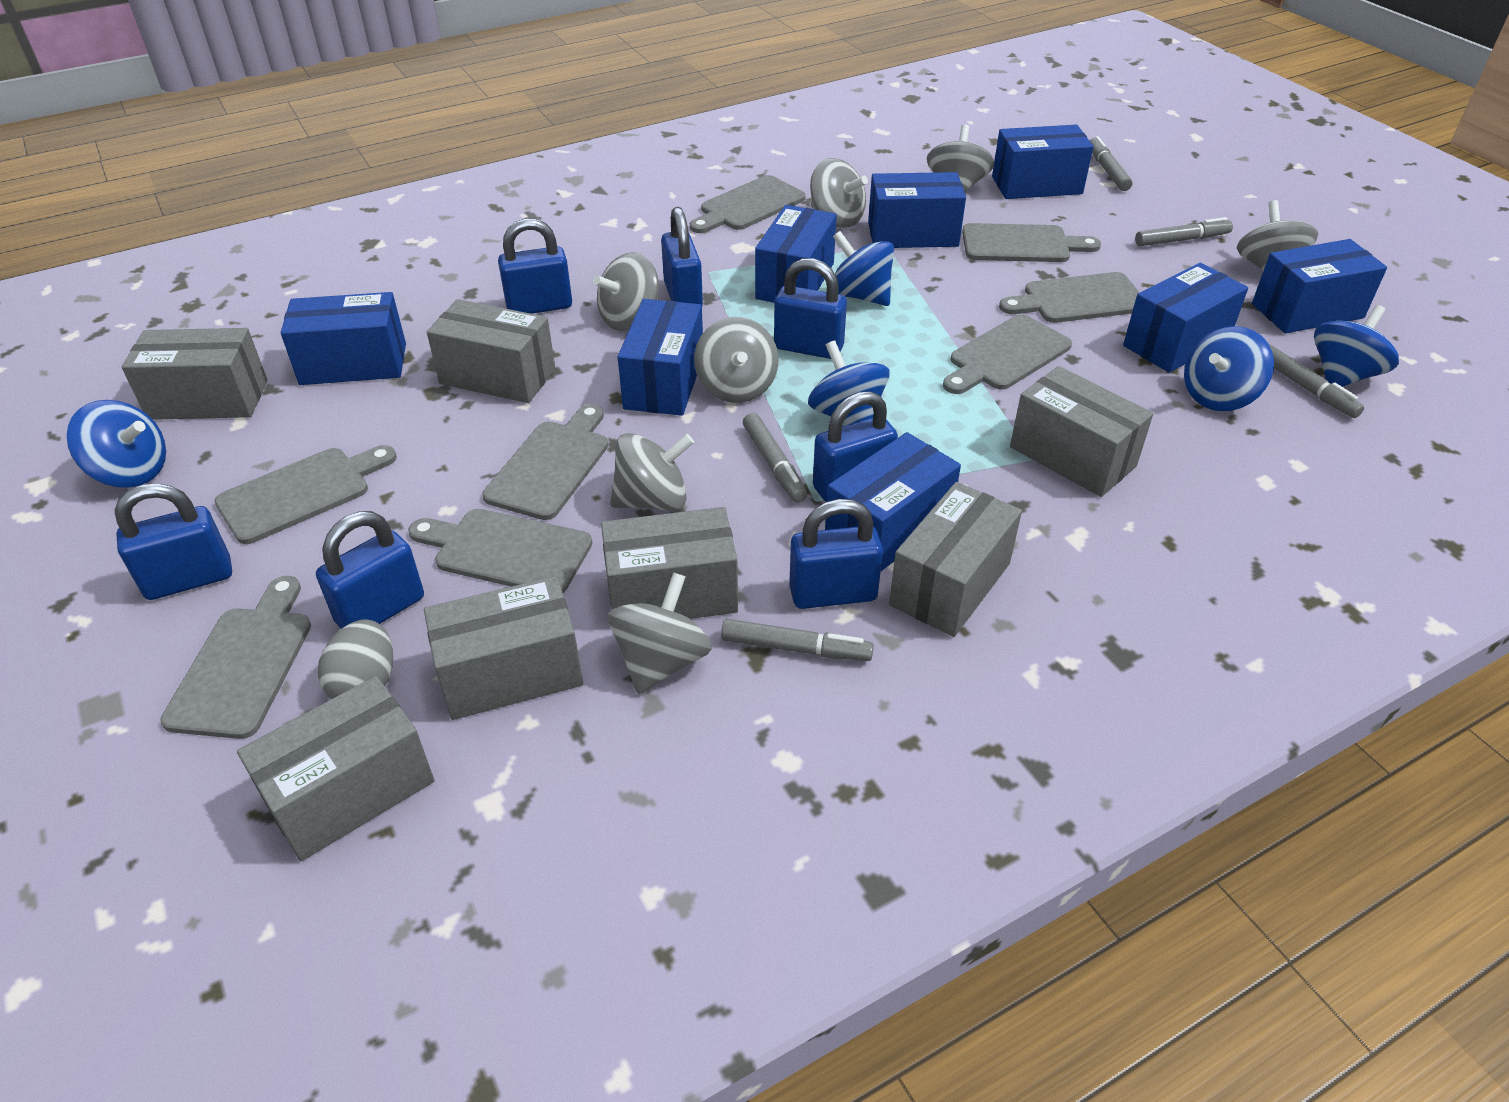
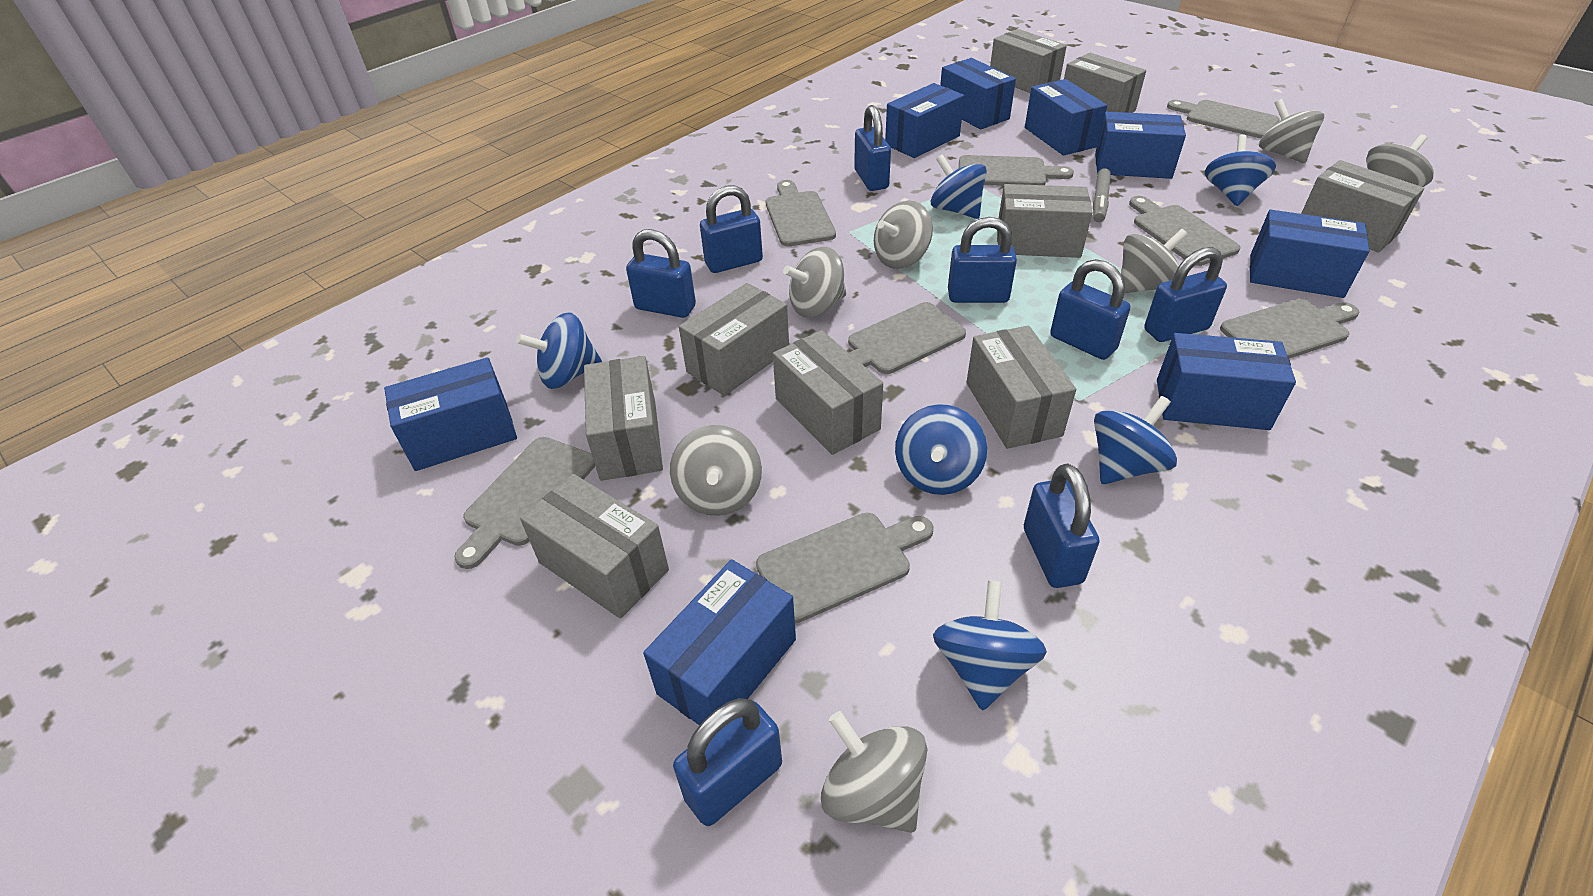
blue padlock: 7 -> 8
blue spinning top: 5 -> 6
grey box: 7 -> 9
grey egg: 1 -> 0
grey marker: 5 -> 1

